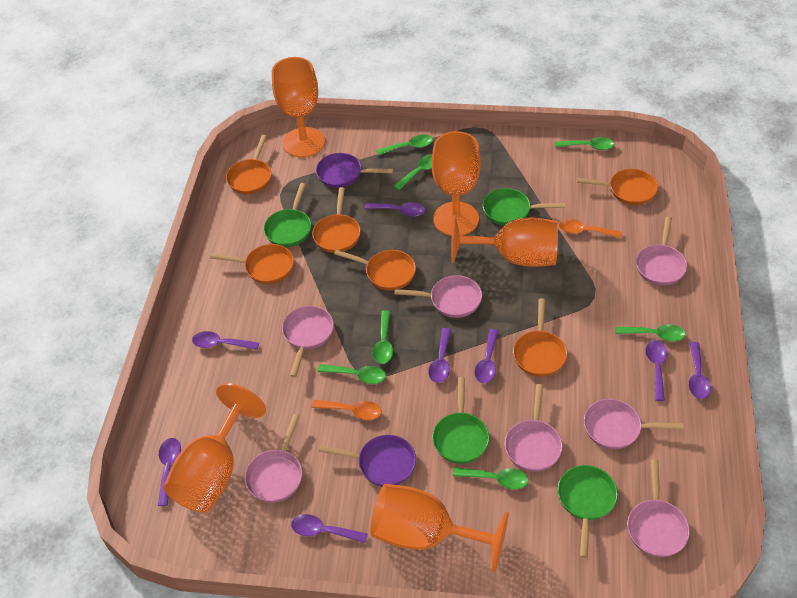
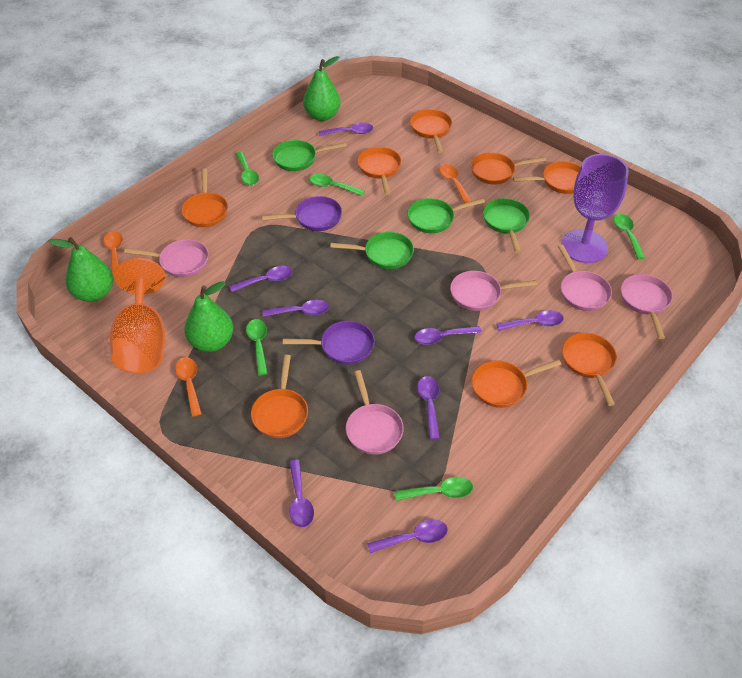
green pear: 0 -> 3
green spoon: 7 -> 5
orange goblet: 5 -> 1
orange pan: 6 -> 8
orange spoon: 2 -> 3
pink pan: 7 -> 5
purple goblet: 0 -> 1

